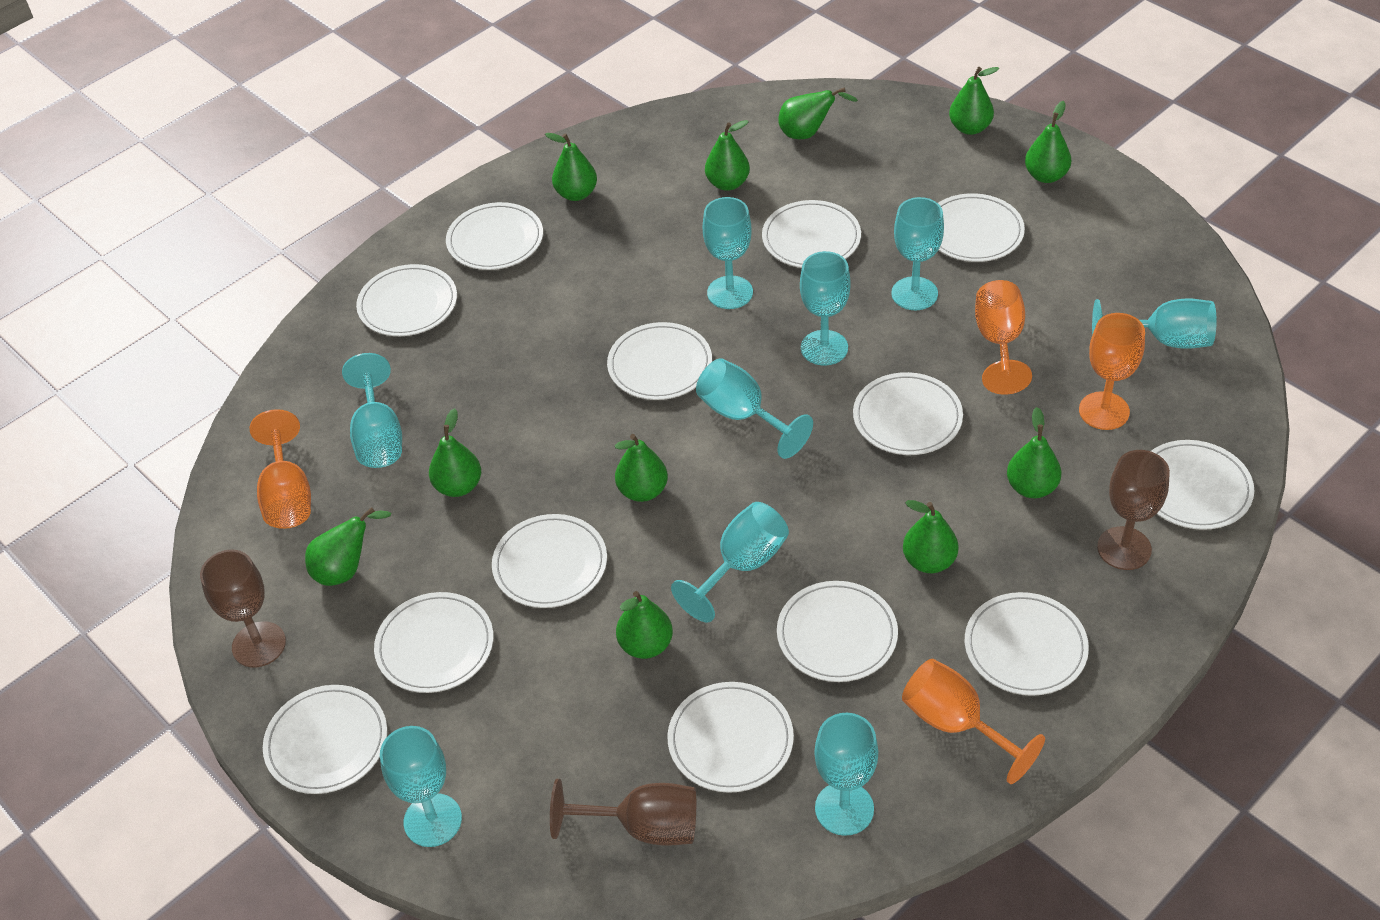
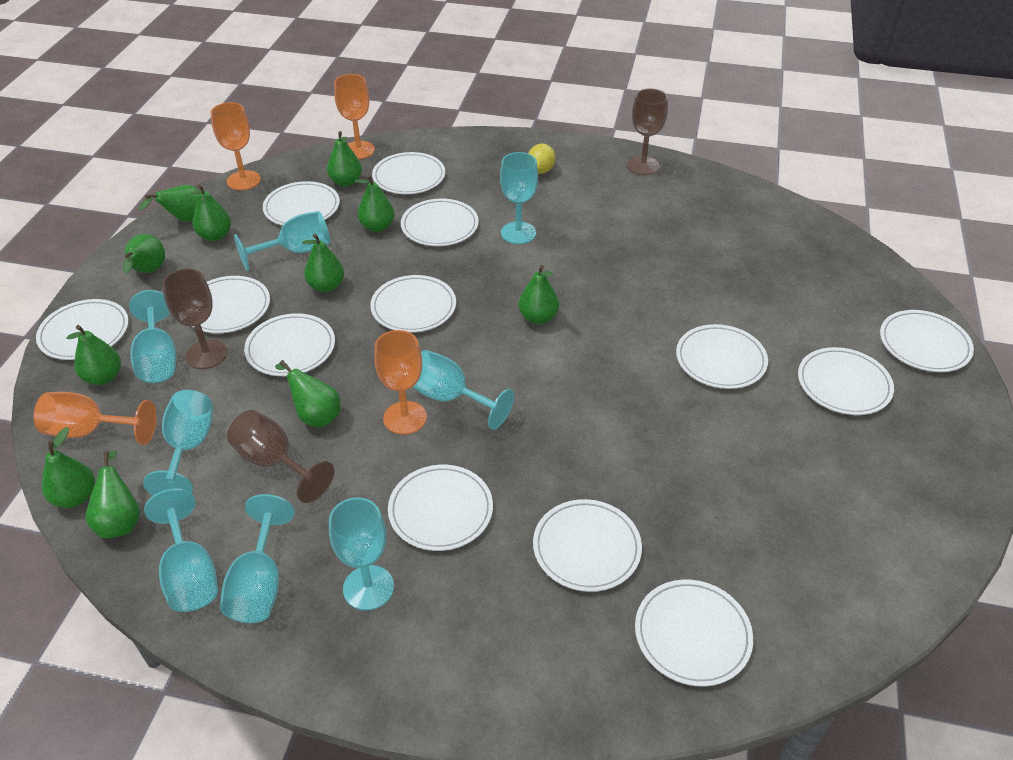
turquoise goblet: 9 -> 8
yellow lemon: 0 -> 1

